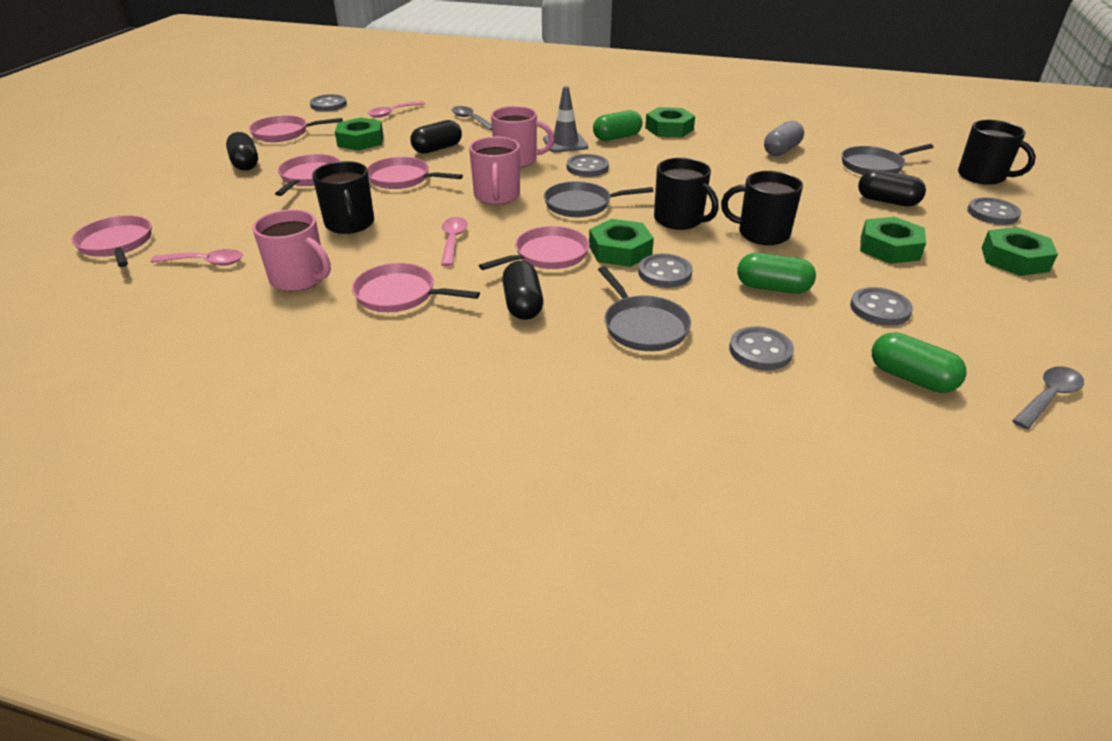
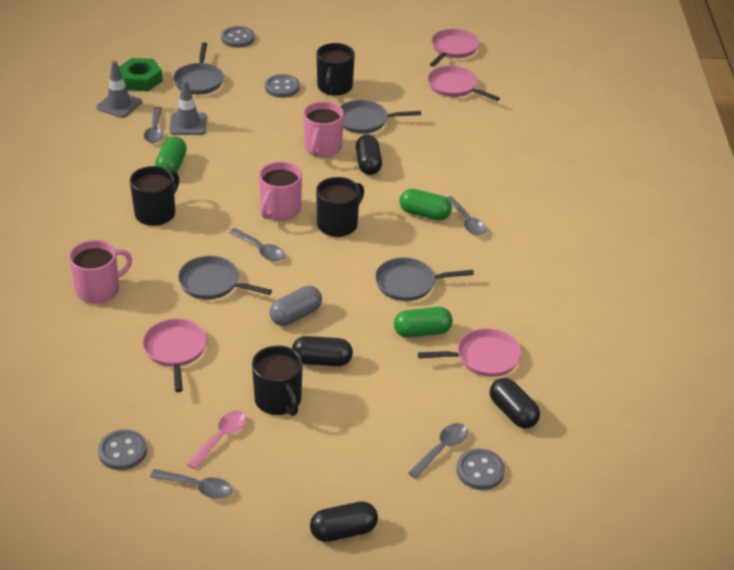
green nut: 5 -> 1
grey button: 6 -> 4
grey pan: 3 -> 4
grey spoon: 2 -> 5
grey traffic cone: 1 -> 2
pink pan: 6 -> 4
pink spoon: 3 -> 1

